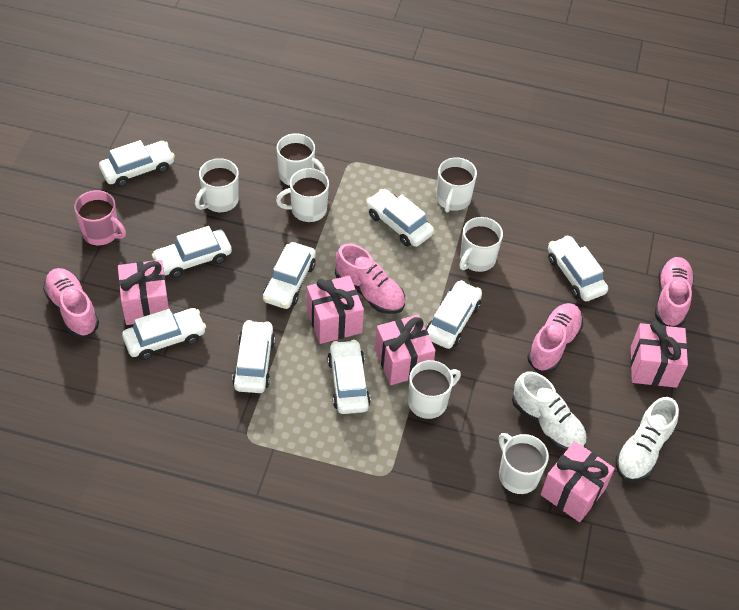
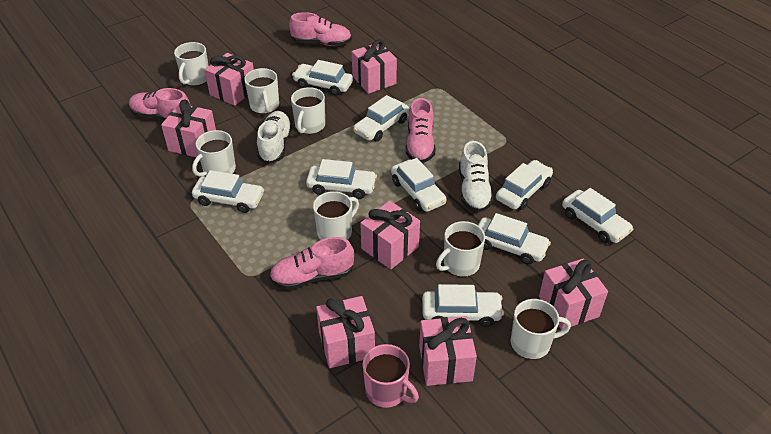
pink gift: 5 -> 7

